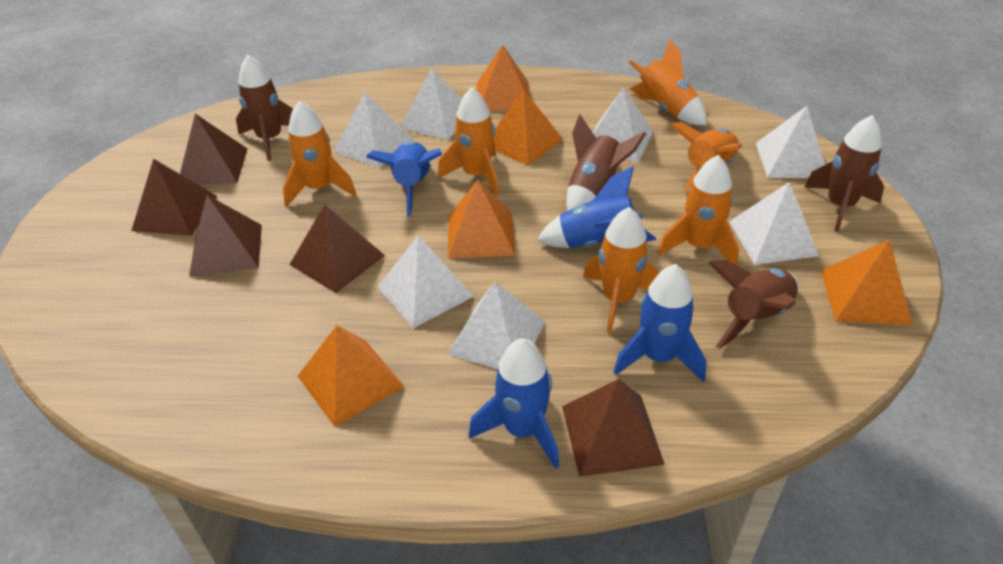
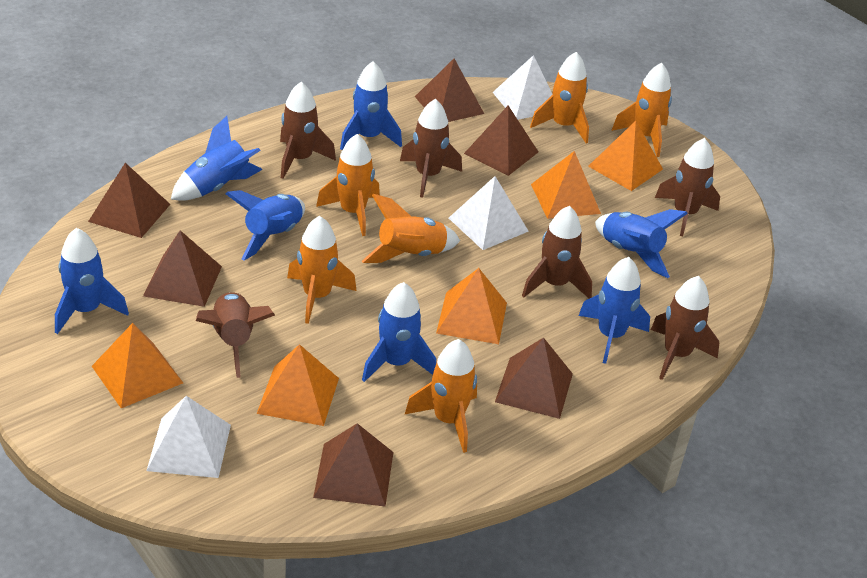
blue rocket: 4 -> 7
brown pyramid: 5 -> 6
brown rocket: 4 -> 6
white pyramid: 7 -> 3

